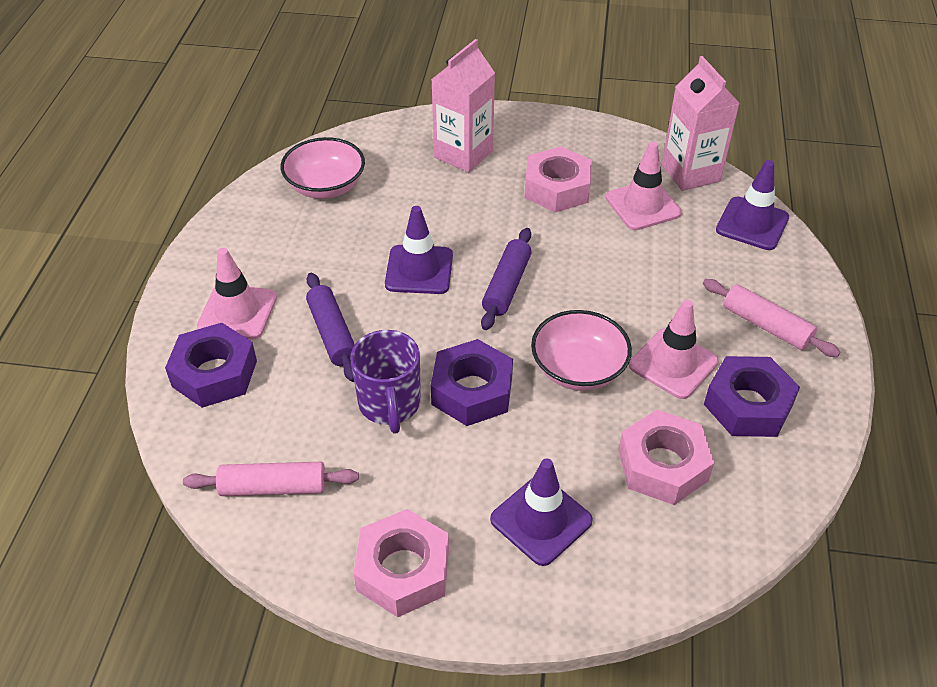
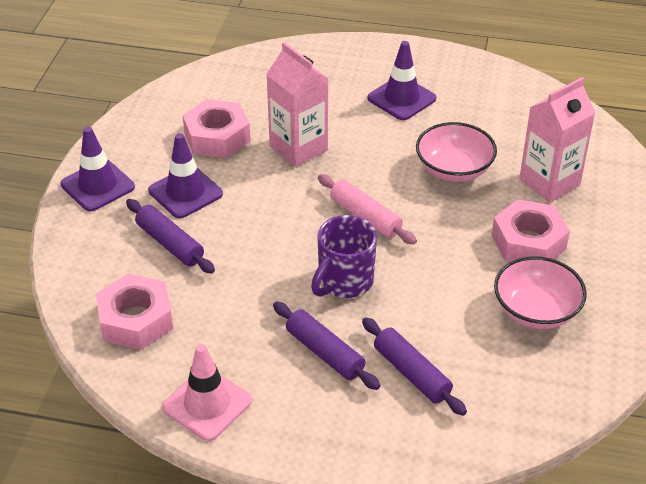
pink rolling pin: 2 -> 1
pink traffic cone: 3 -> 1
purple nut: 3 -> 0
purple rolling pin: 2 -> 3

